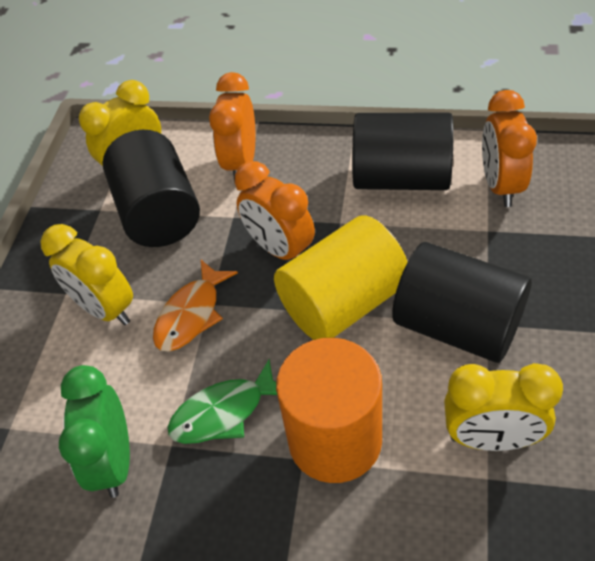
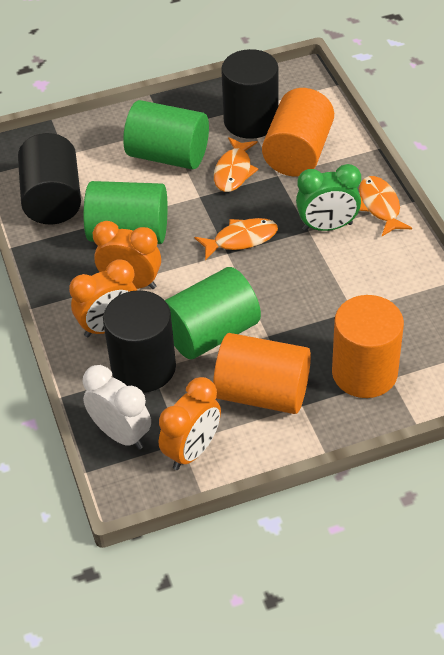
green cylinder: 0 -> 3
green fish: 1 -> 0
orange cylinder: 1 -> 3
orange fish: 1 -> 3
white clock: 0 -> 1
yellow clock: 3 -> 0
yellow cylinder: 1 -> 0

